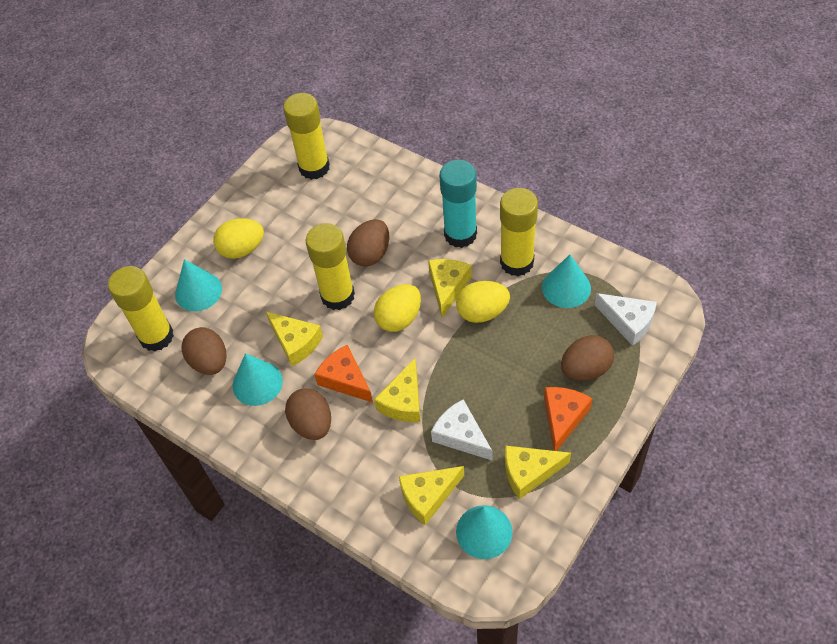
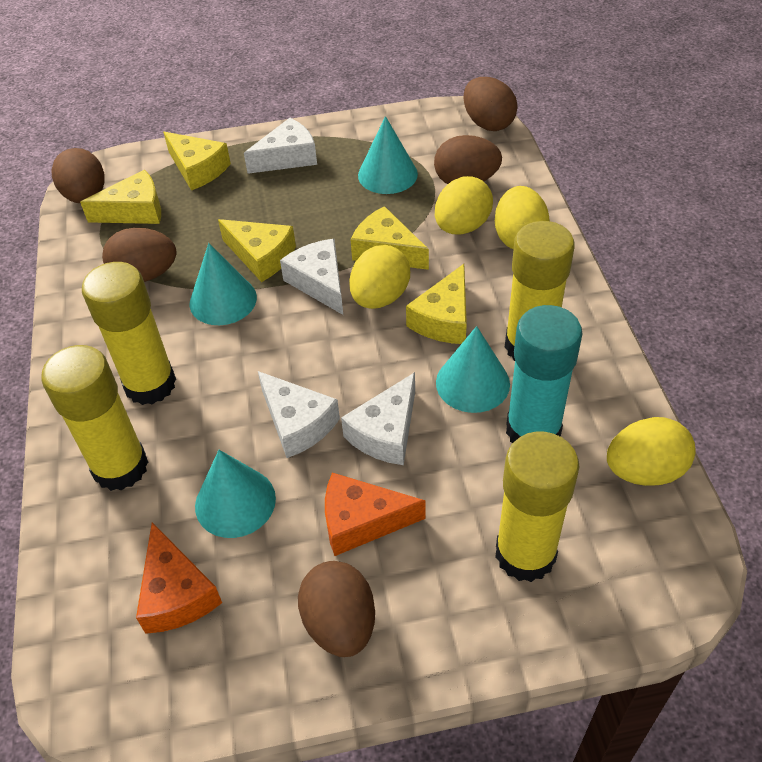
brown egg: 4 -> 5
white cheese: 2 -> 4
yellow egg: 3 -> 4

